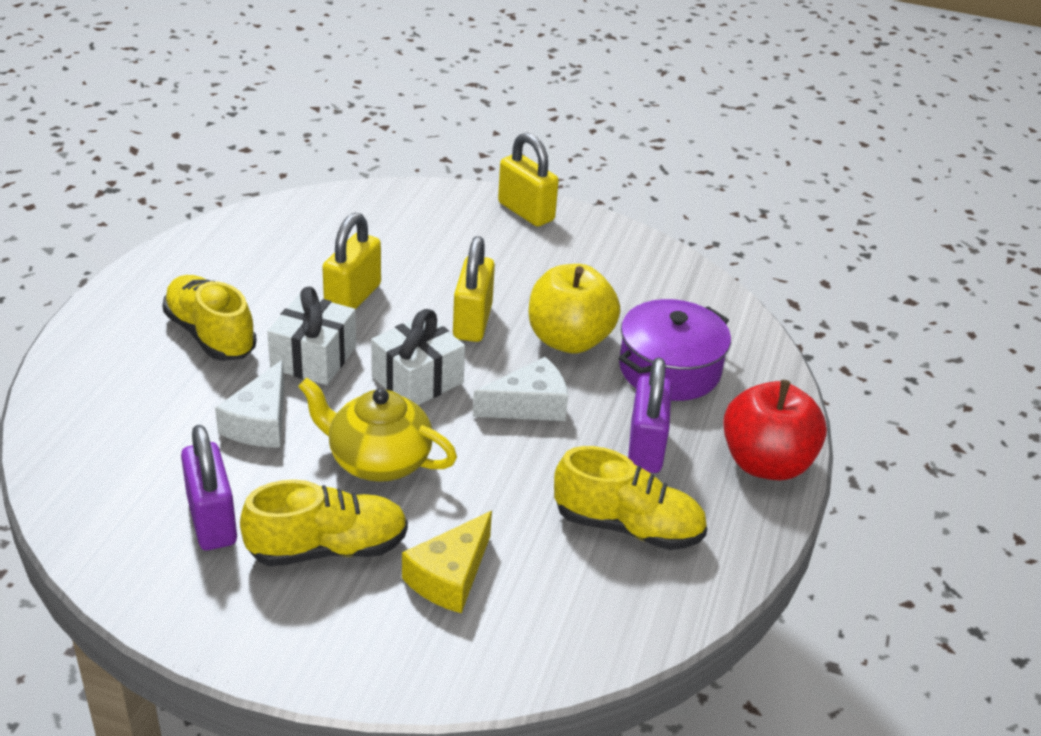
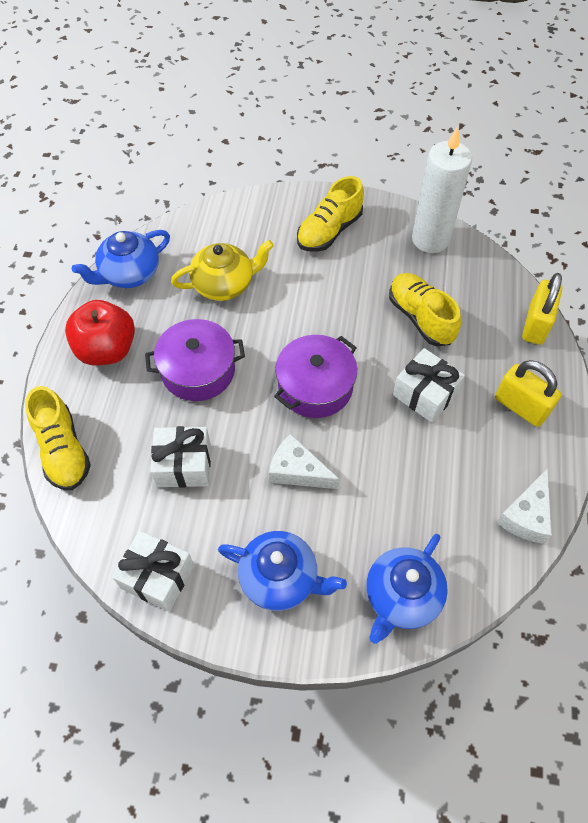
blue teapot: 0 -> 3
purple padlock: 2 -> 0
purple pot: 1 -> 2
white candle: 0 -> 1
white gift: 2 -> 3
yellow apple: 1 -> 0
yellow cheese: 1 -> 0
yellow padlock: 3 -> 2

